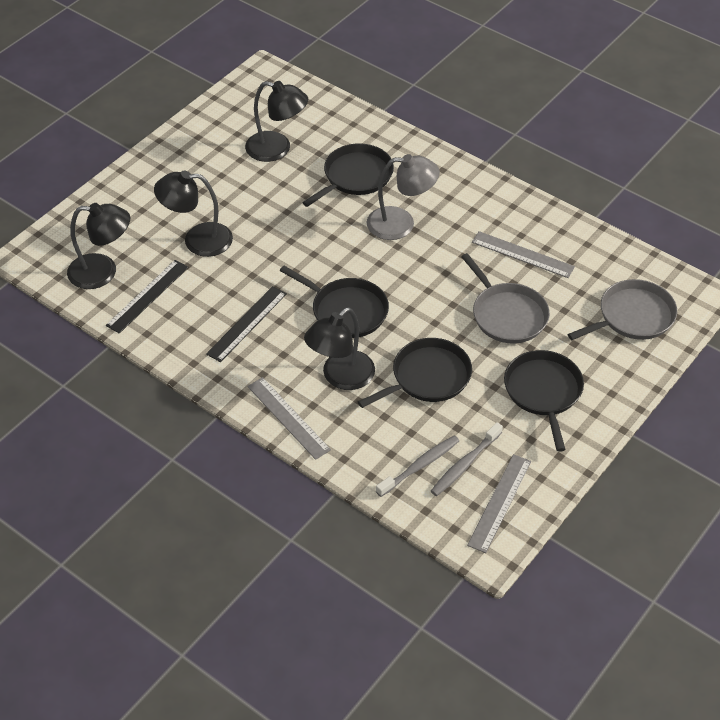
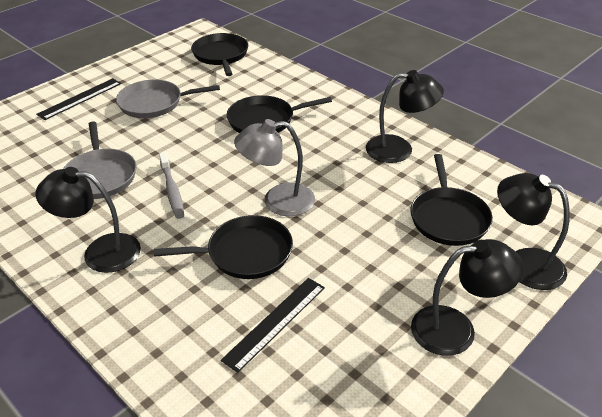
grey ruler: 3 -> 0
grey toothbrush: 2 -> 1

